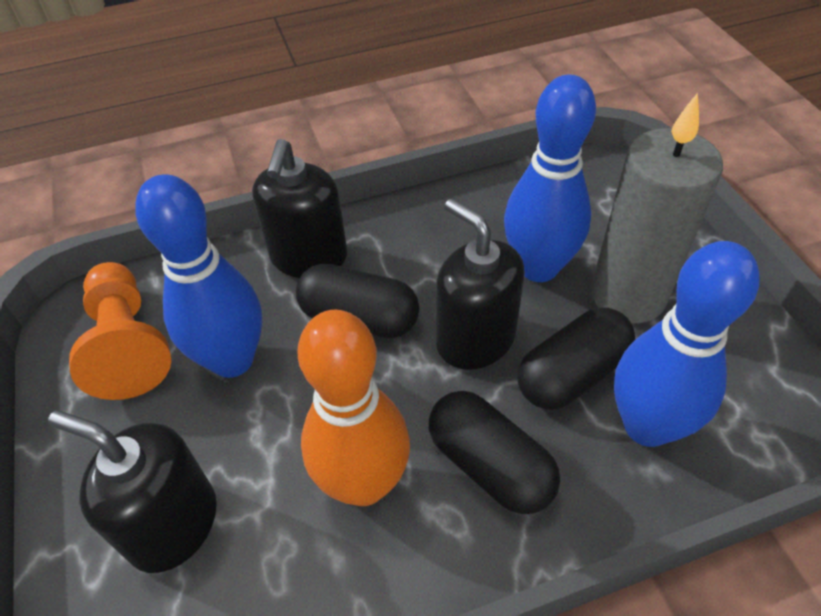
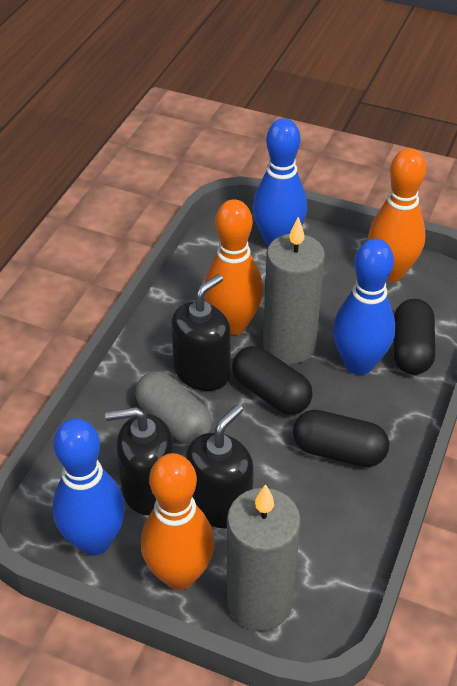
grey candle: 1 -> 2
grey capsule: 0 -> 1
orange bowling pin: 1 -> 3
orange pawn: 1 -> 0

